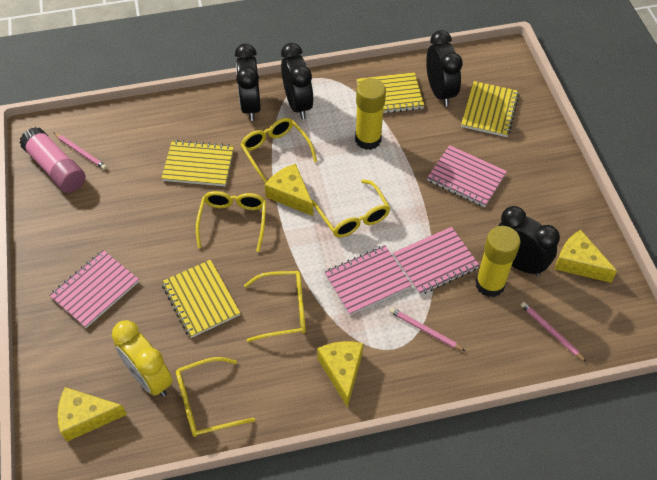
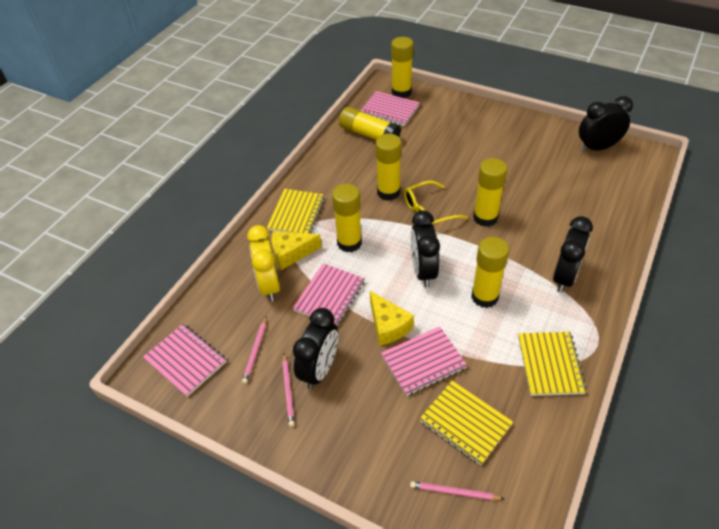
pink glue stick: 1 -> 0
yellow cheese: 4 -> 2
yellow glasses: 5 -> 1
yellow glue stick: 2 -> 6
yellow notebook: 4 -> 3

